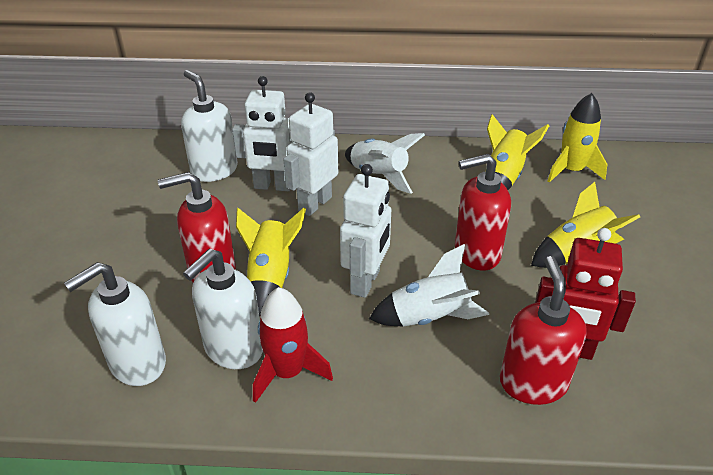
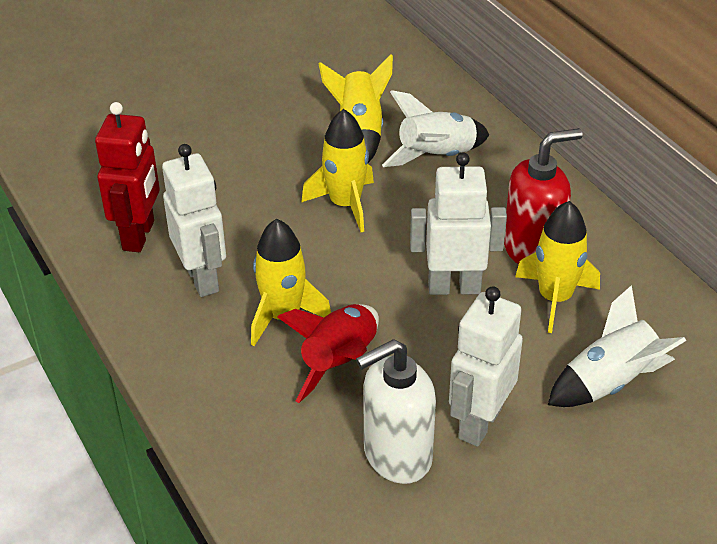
red soap dispenser: 3 -> 1
white soap dispenser: 3 -> 1

